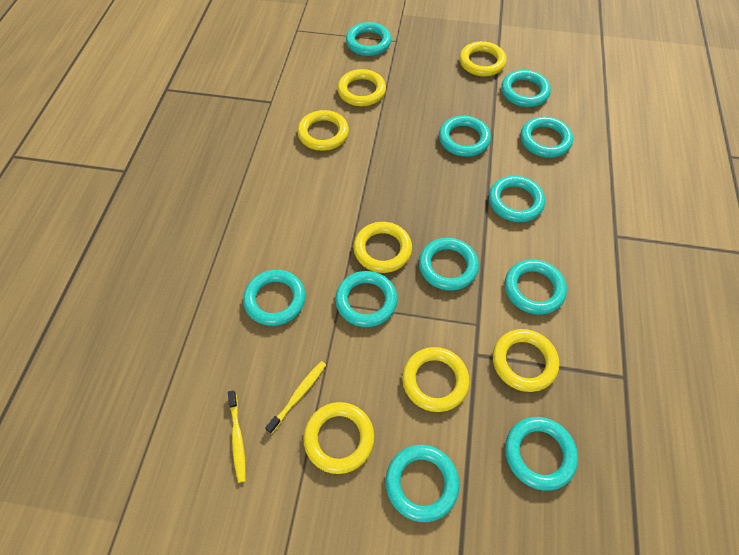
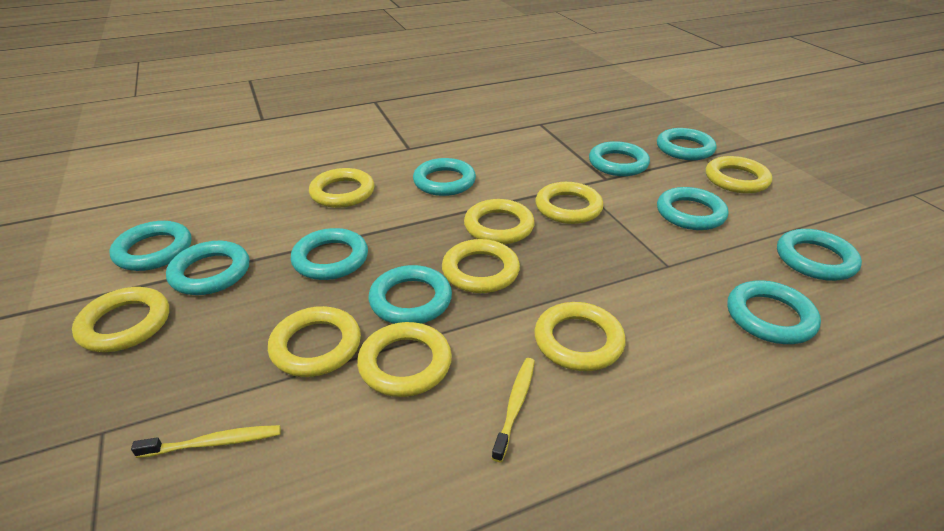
turquoise ring: 11 -> 10
yellow ring: 7 -> 9

